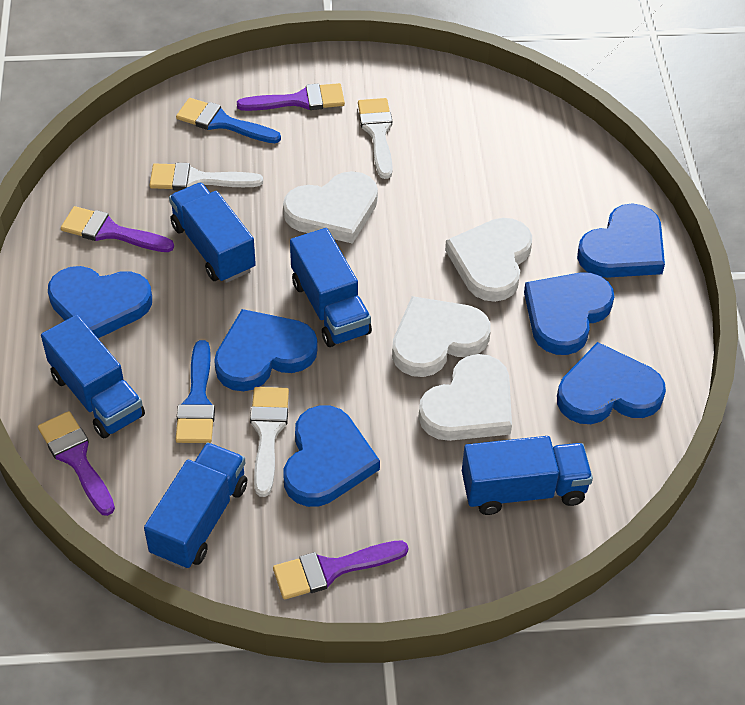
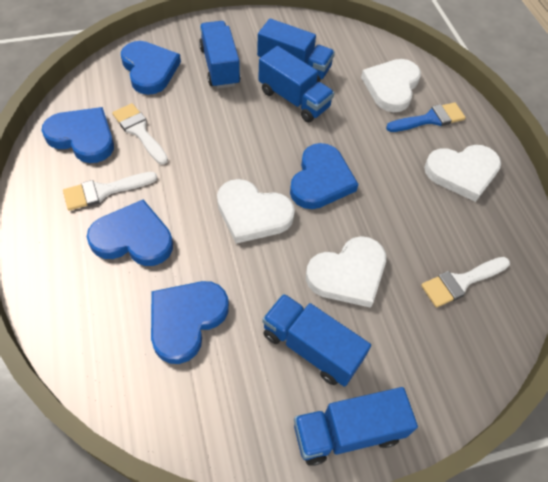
blue brush: 2 -> 1
blue heart: 6 -> 5
purple brush: 4 -> 0

